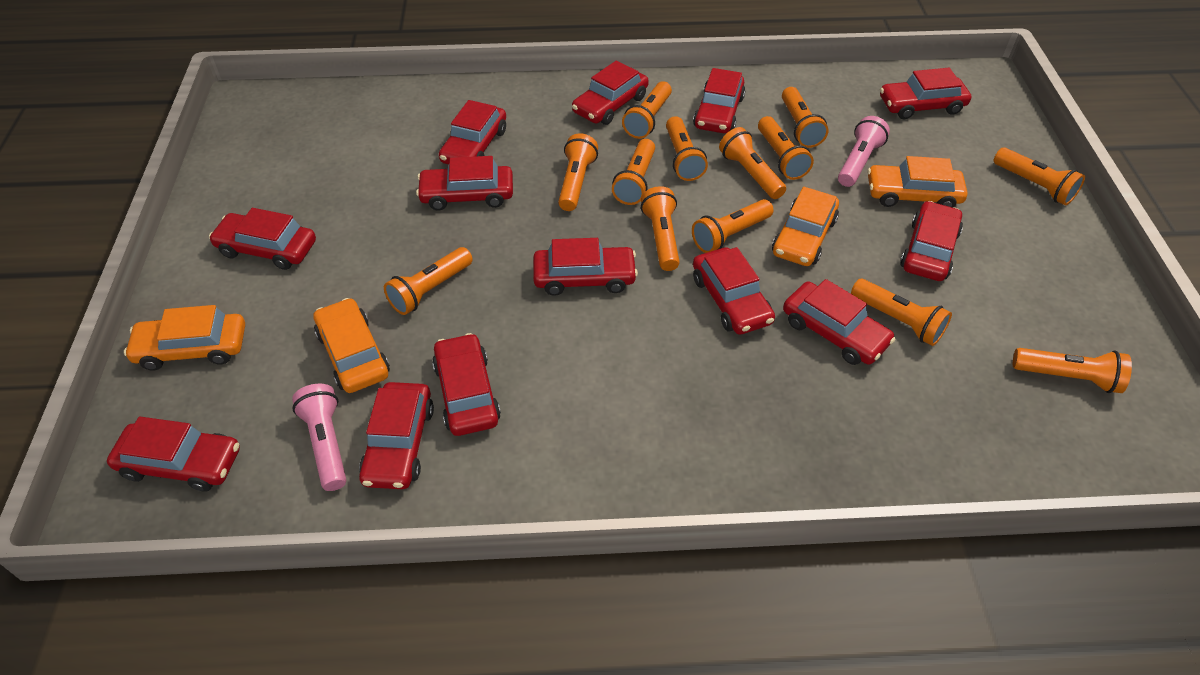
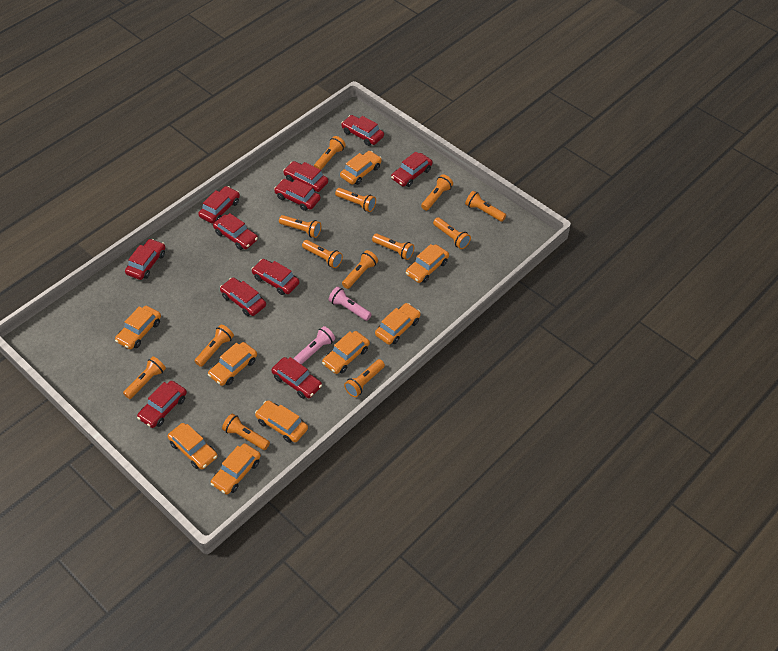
orange car: 4 -> 9
red car: 13 -> 11

